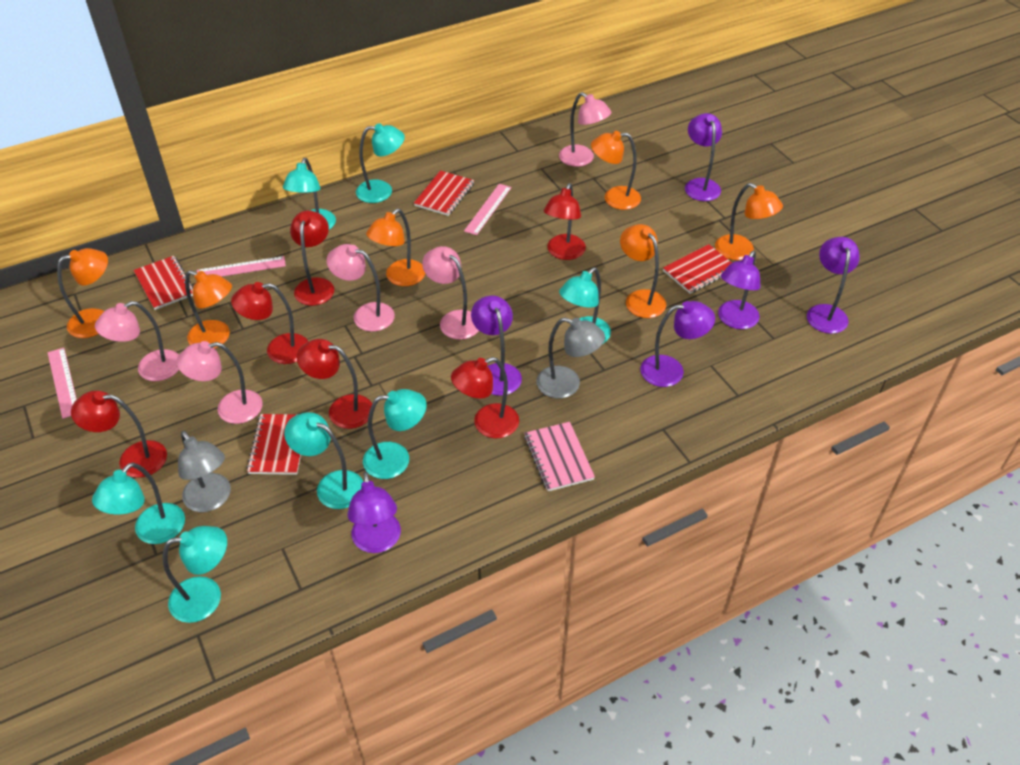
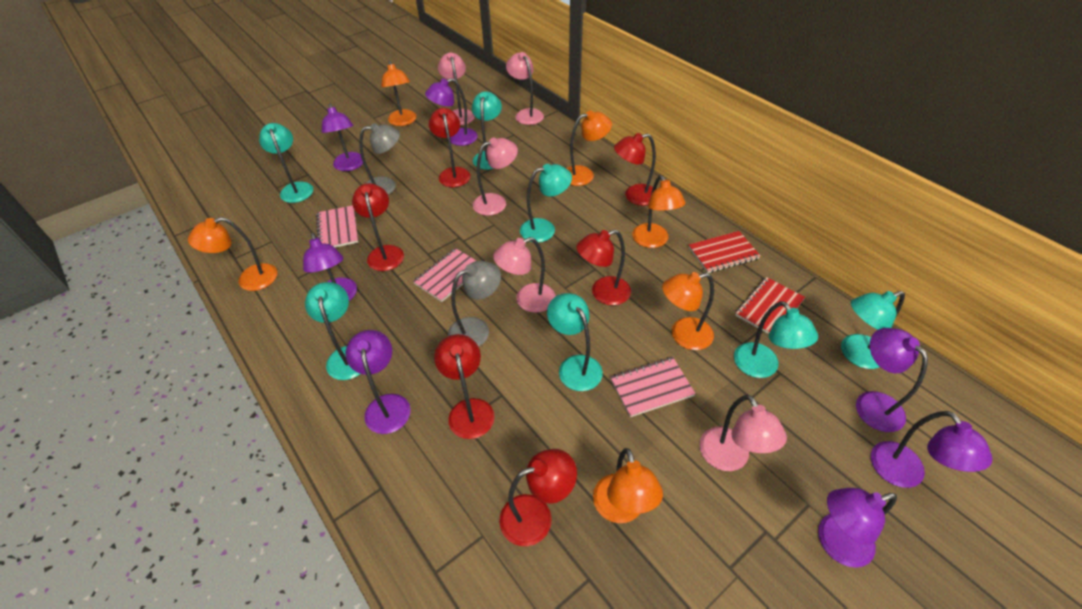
pink notebook: 1 -> 3
pink ruler: 3 -> 0
purple lamp: 6 -> 7
red notebook: 4 -> 2

